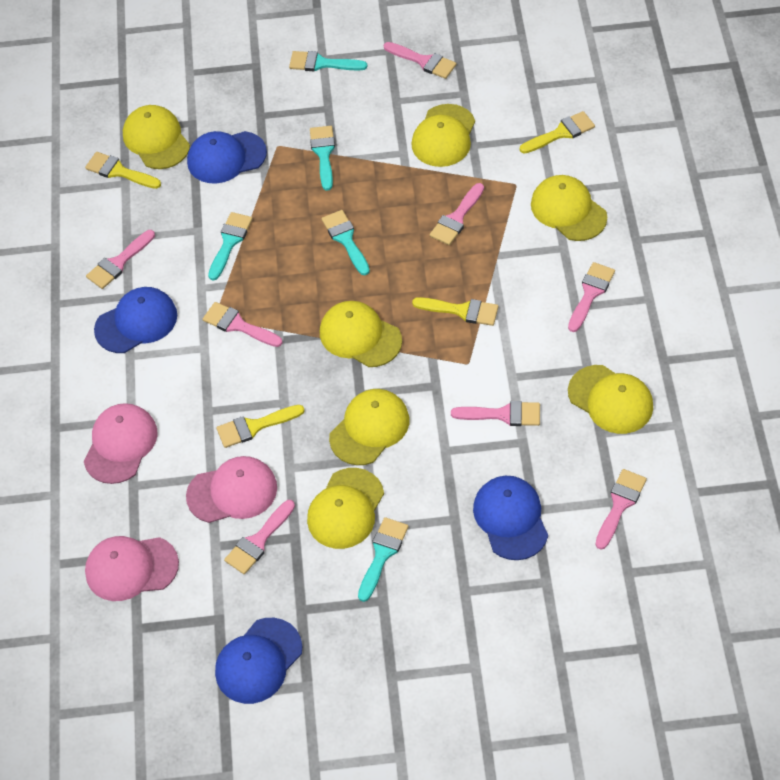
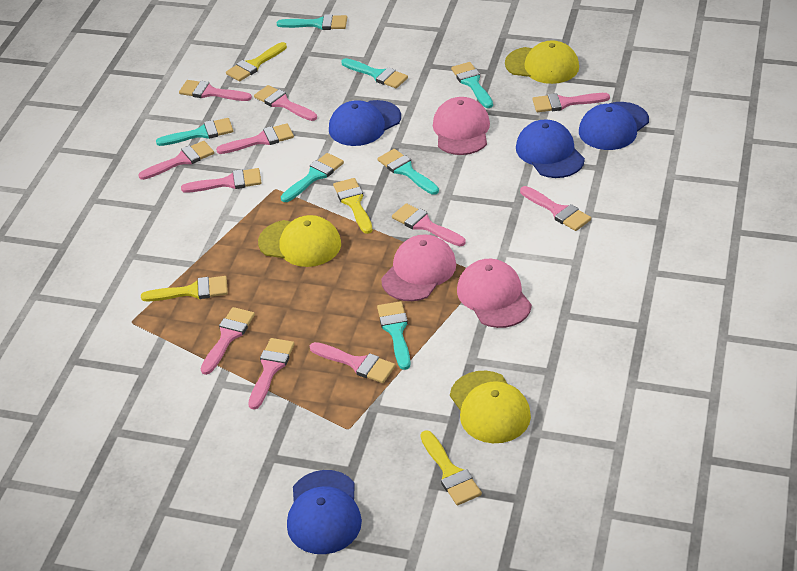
pink brush: 8 -> 11
turquoise brush: 5 -> 7
yellow cap: 7 -> 3

